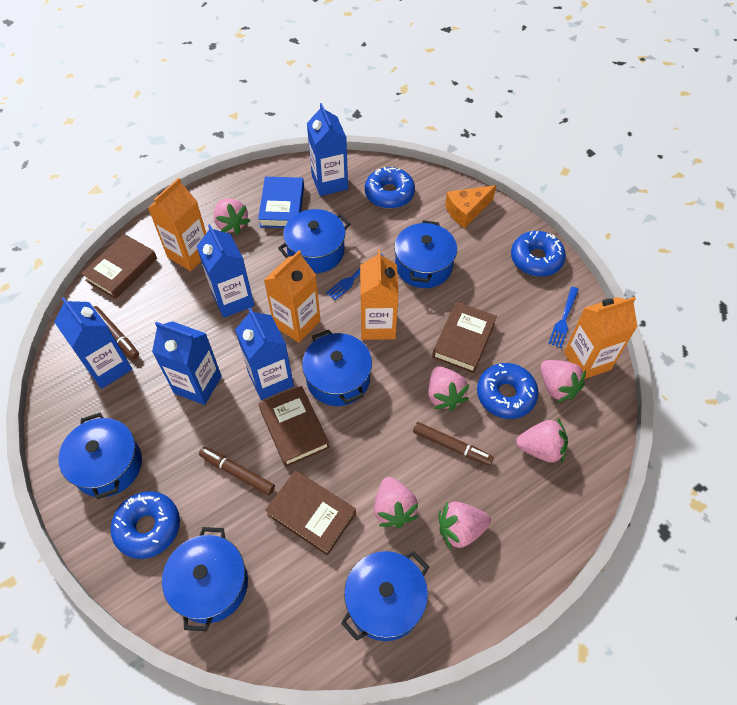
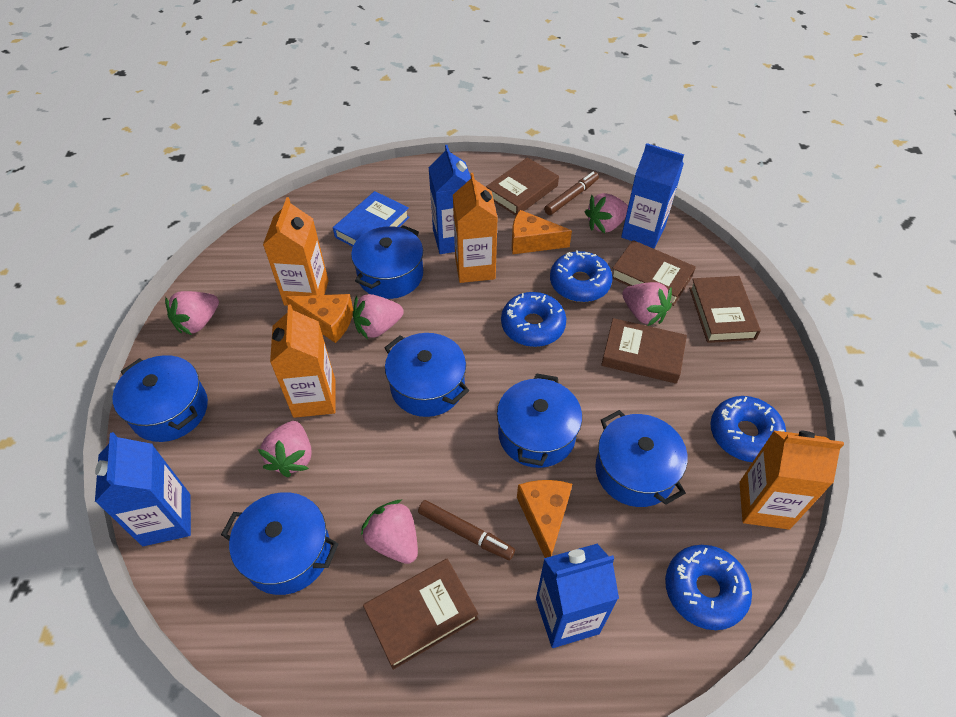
blue carton: 5 -> 4
blue fork: 2 -> 0
brown book: 4 -> 5
brown marker: 3 -> 2
orange cheese: 1 -> 3

